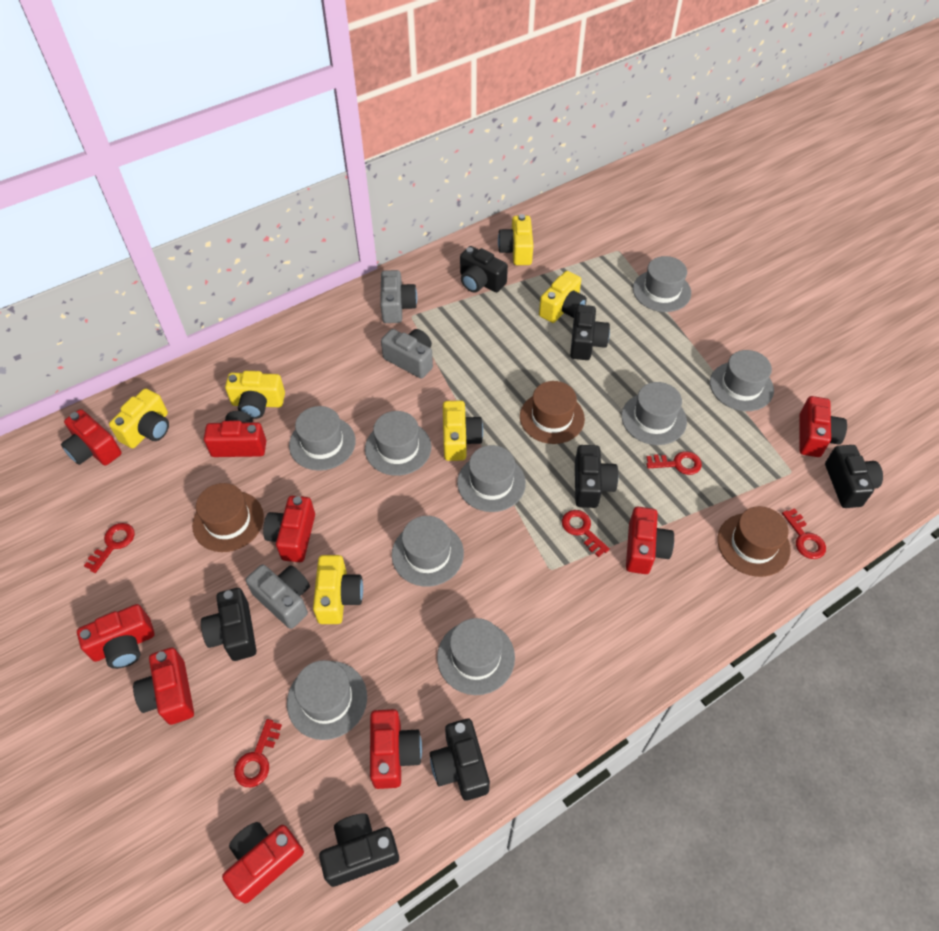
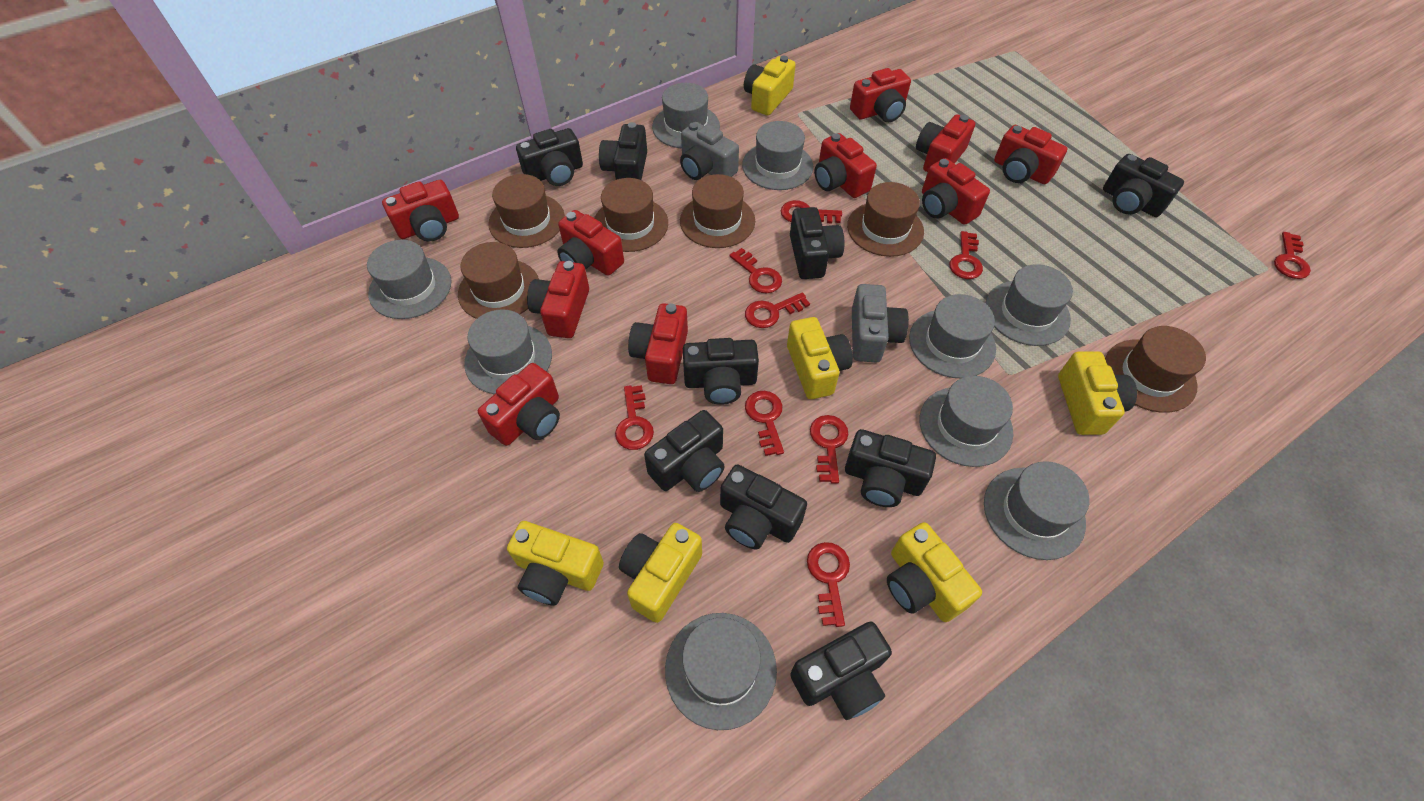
black camera: 7 -> 9
brown hat: 3 -> 6
grey camera: 3 -> 2
red camera: 9 -> 10
red key: 5 -> 9

